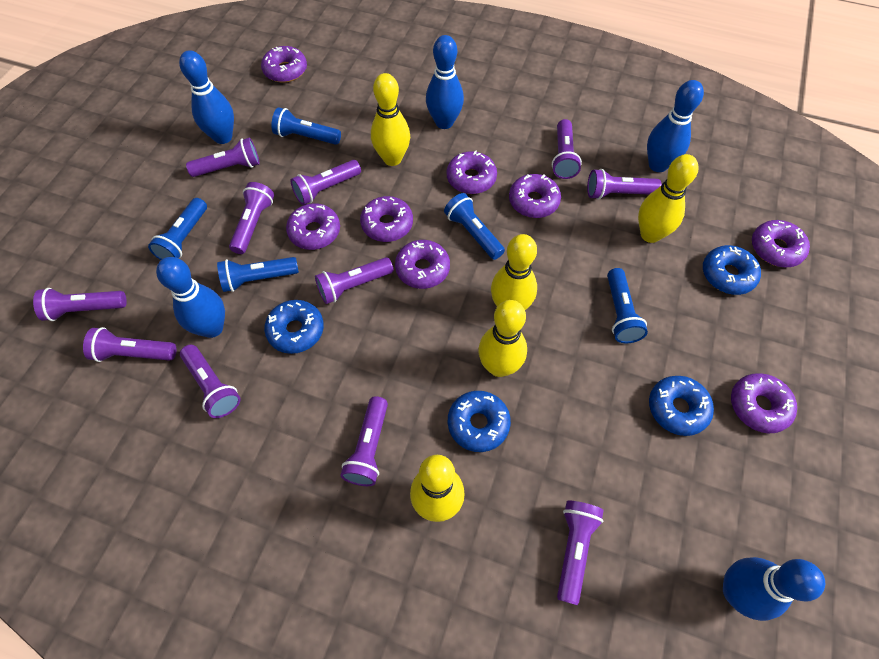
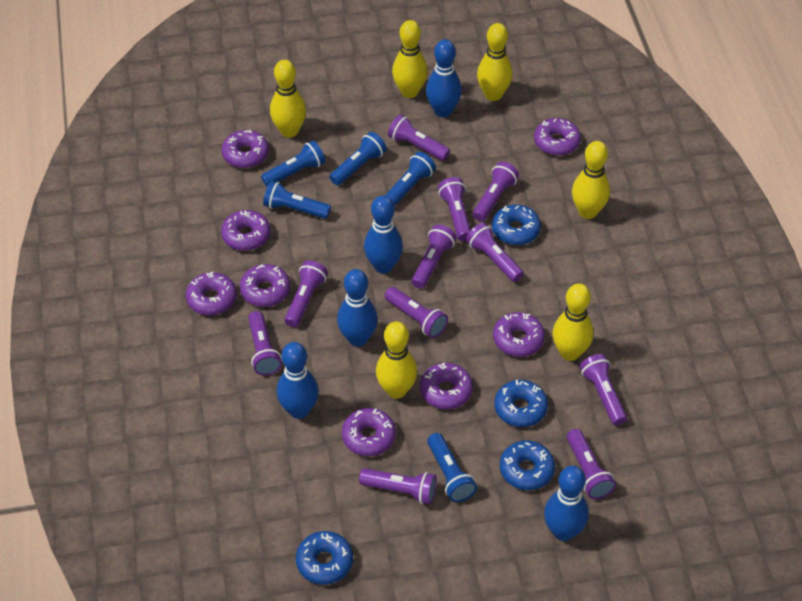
yellow bowling pin: 5 -> 6

